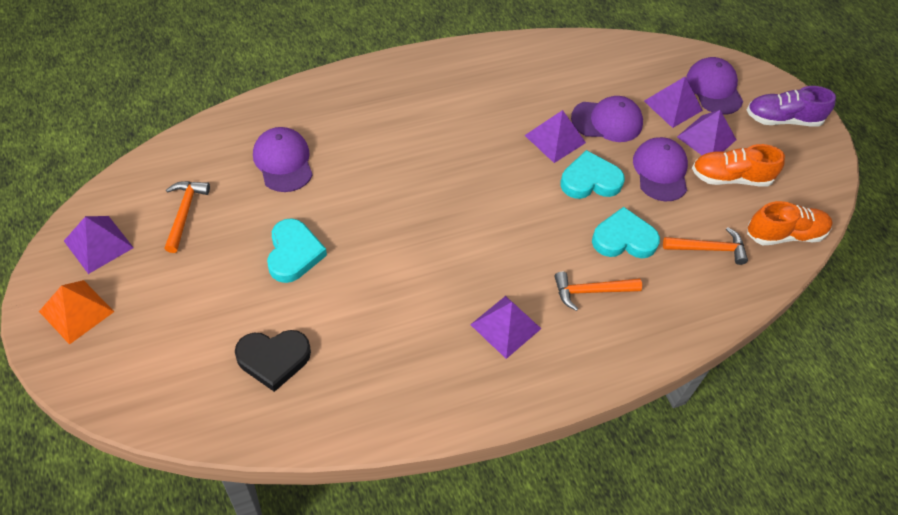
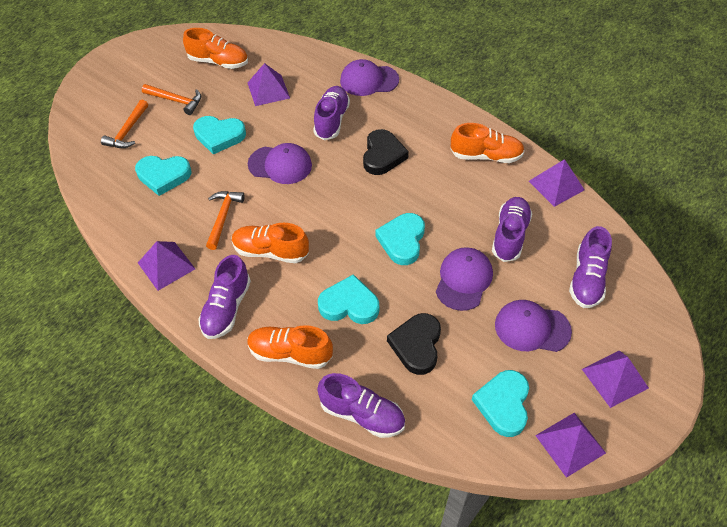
black heart: 1 -> 2
orange pyramid: 1 -> 0
orange shoe: 2 -> 4
purple shoe: 1 -> 5
turquoise heart: 3 -> 5

